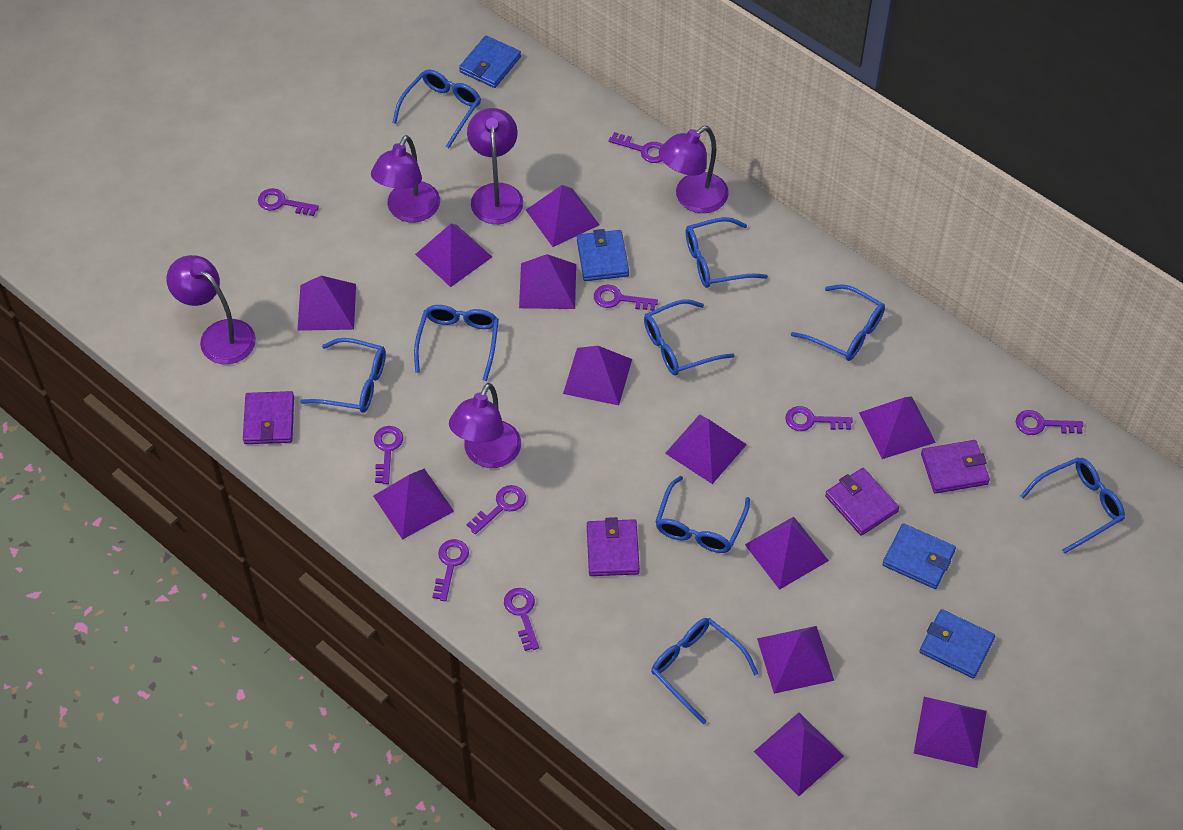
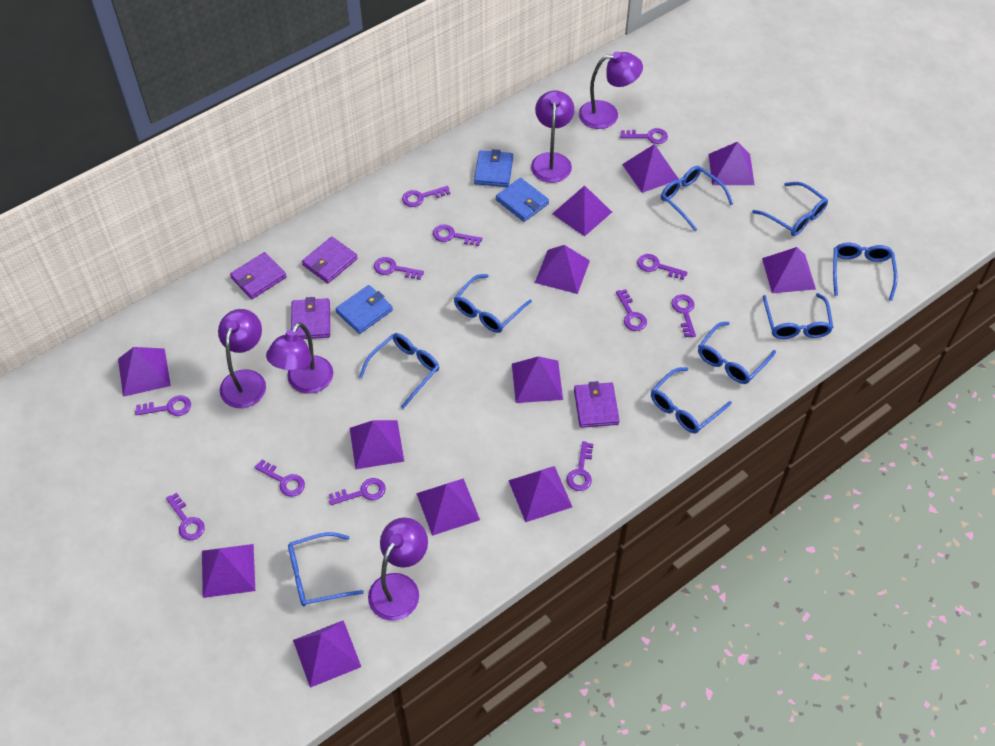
blue wallet: 4 -> 3
purple key: 9 -> 12

